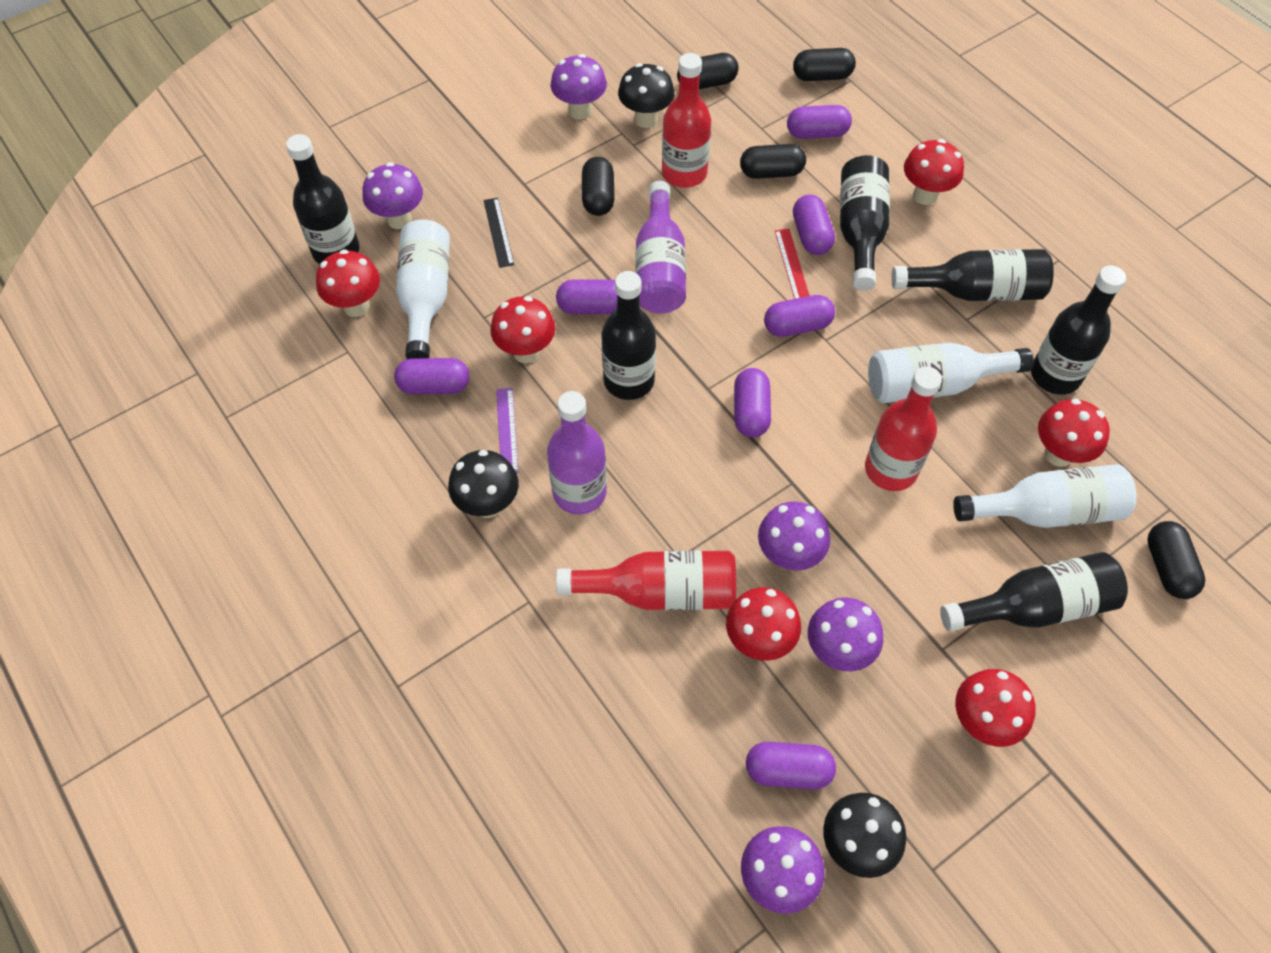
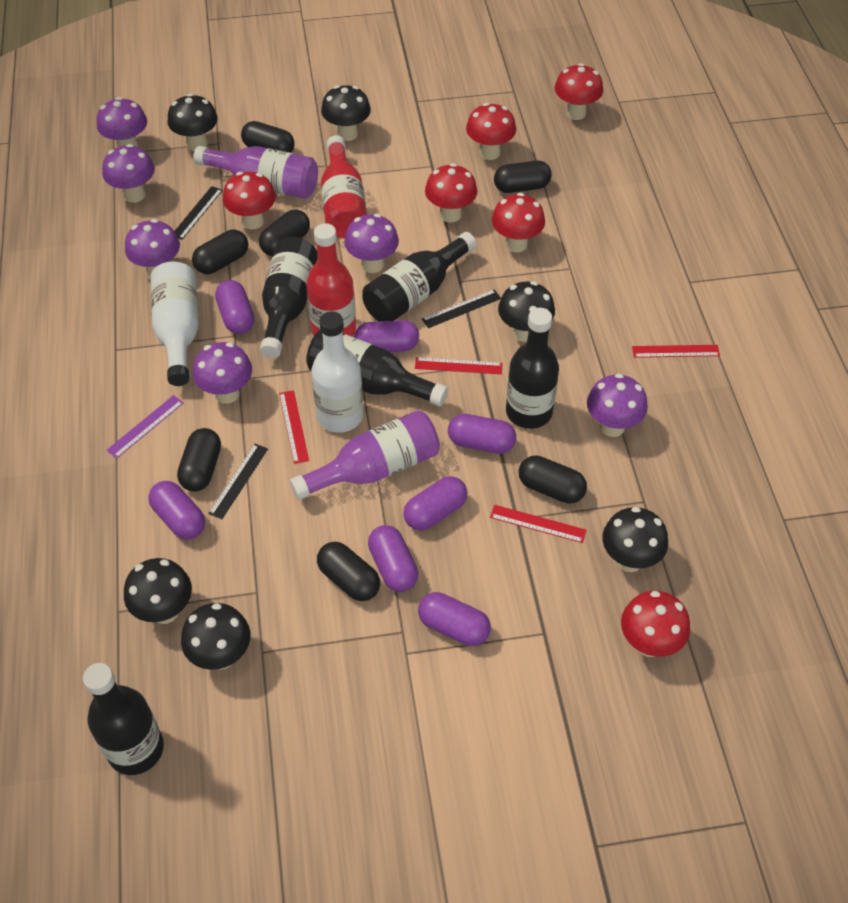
black bottle: 6 -> 5
black capsule: 5 -> 7
black mushroom: 3 -> 6
black ruler: 1 -> 3
purple mushroom: 5 -> 6
red bottle: 3 -> 2
red ruler: 1 -> 4
white bottle: 3 -> 2

